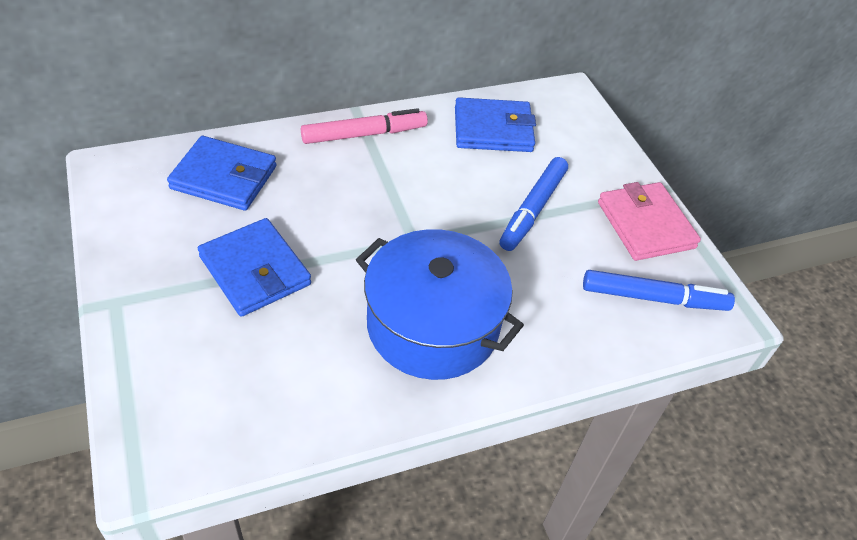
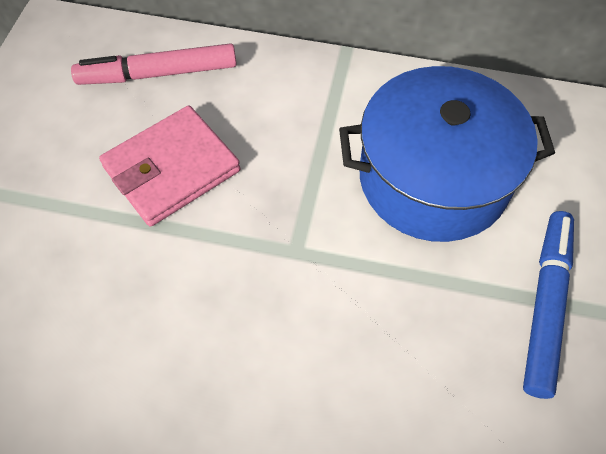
blue marker: 2 -> 1
blue wallet: 3 -> 0

